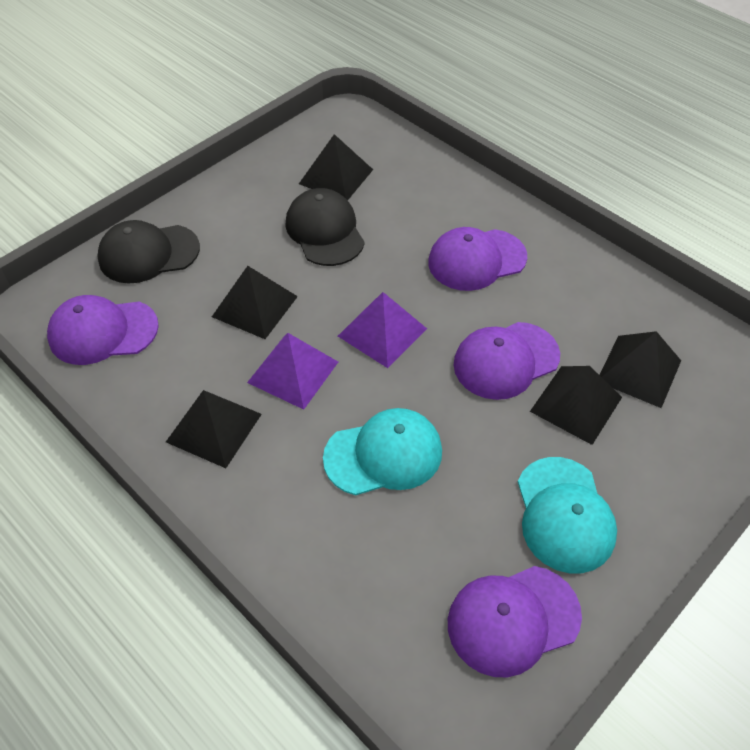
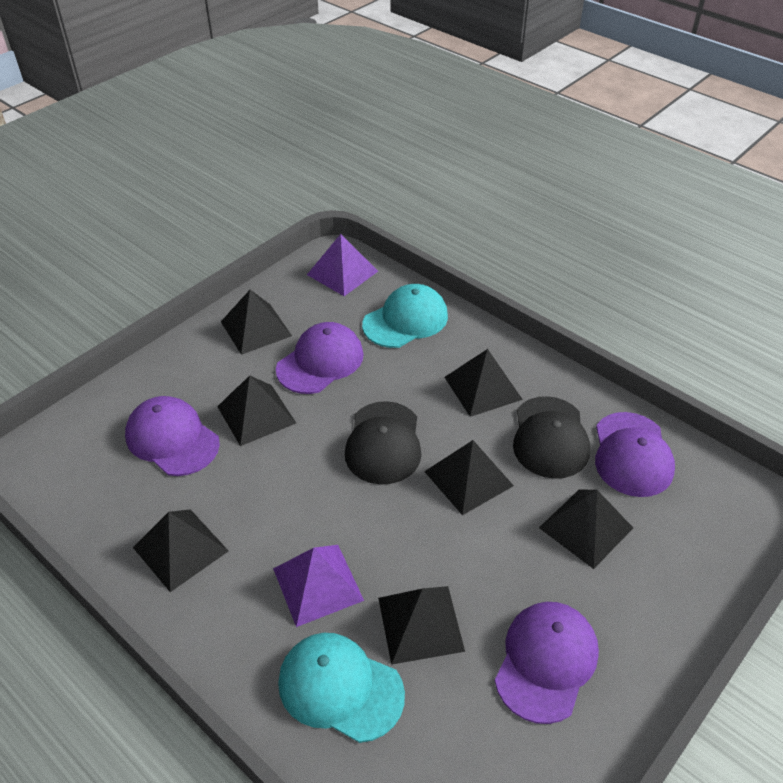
black pyramid: 5 -> 7

